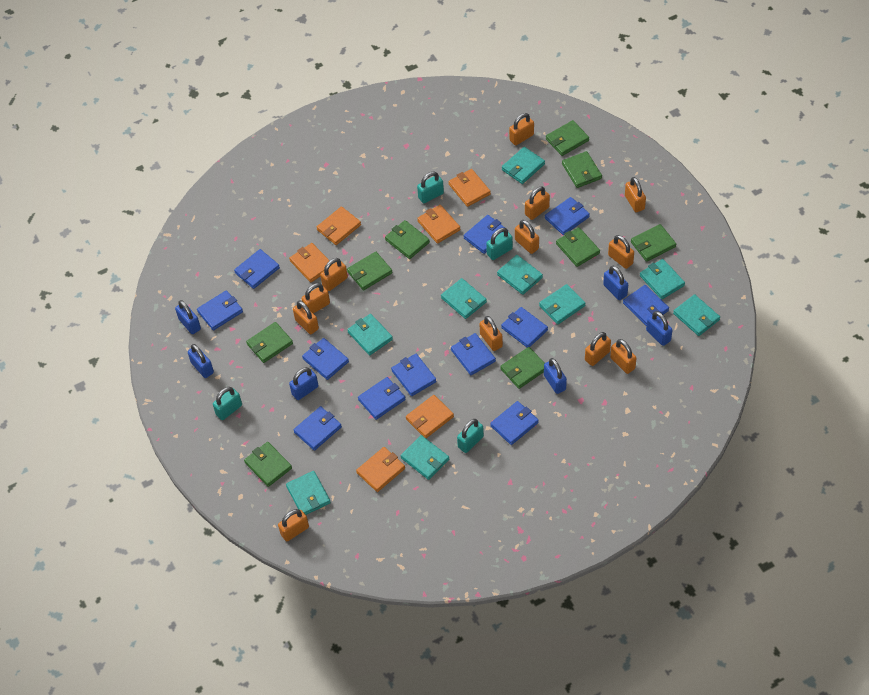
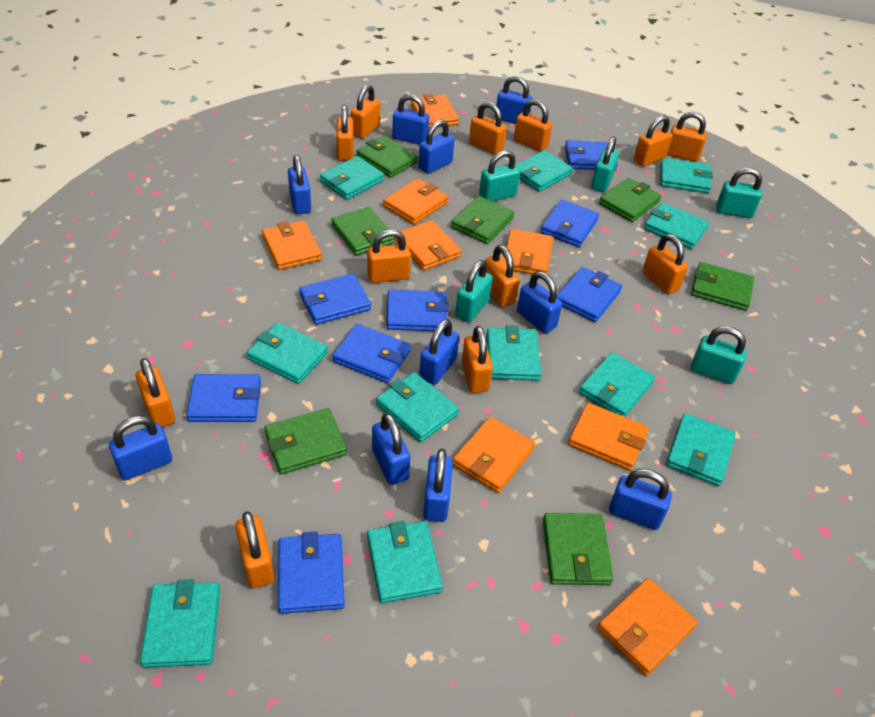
blue padlock: 6 -> 10
blue wallet: 12 -> 8
green wallet: 9 -> 7
orange wallet: 6 -> 8
turquoise padlock: 4 -> 5
turquoise wallet: 9 -> 11

